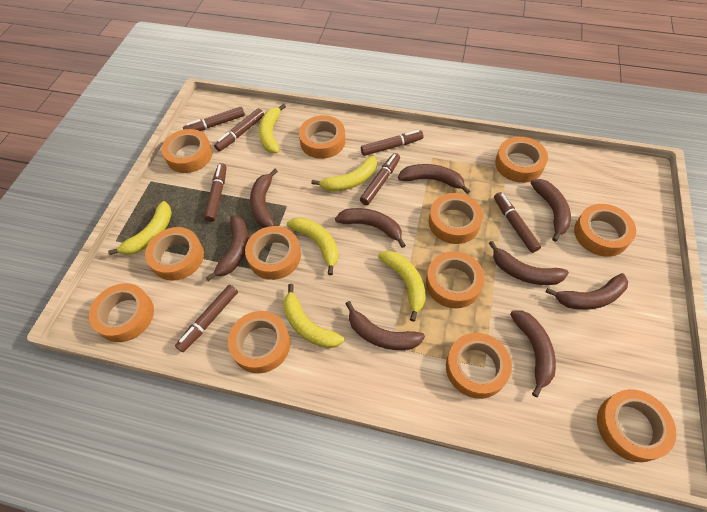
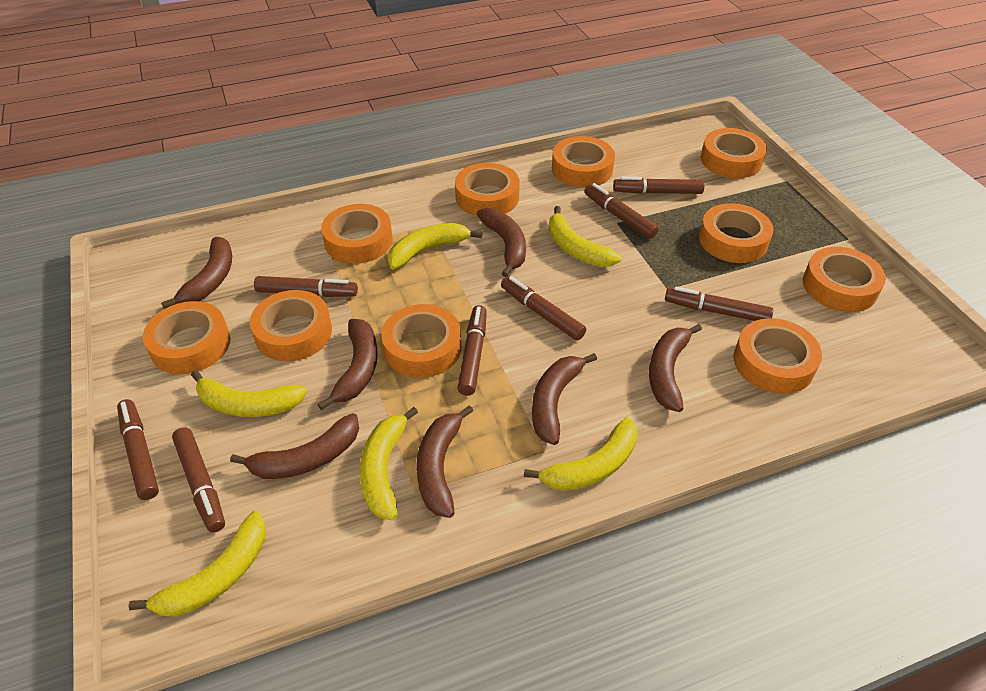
brown banana: 9 -> 7
brown marker: 7 -> 8
orange tape: 12 -> 10

